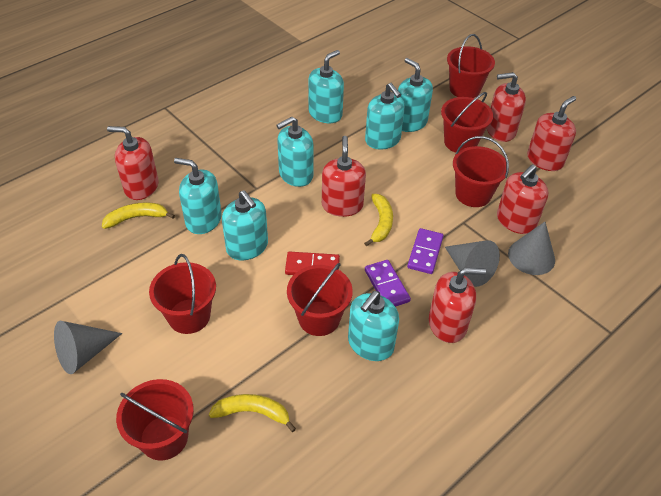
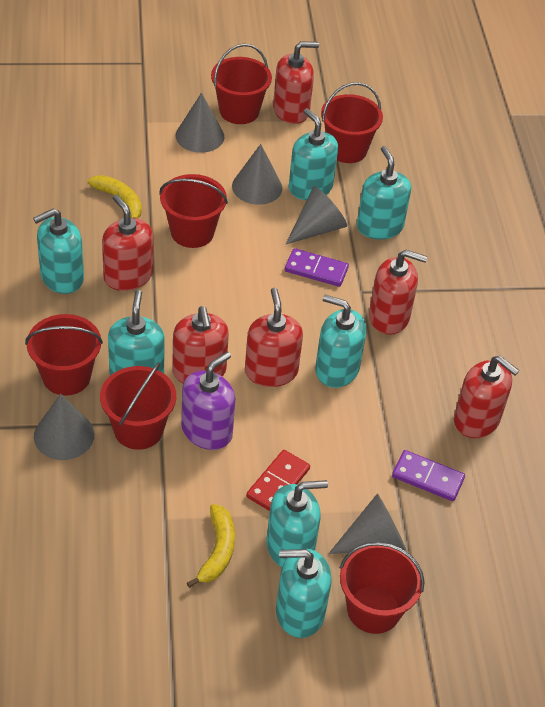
grey cone: 3 -> 5
purple soap dispenser: 0 -> 1
yellow banana: 3 -> 2

